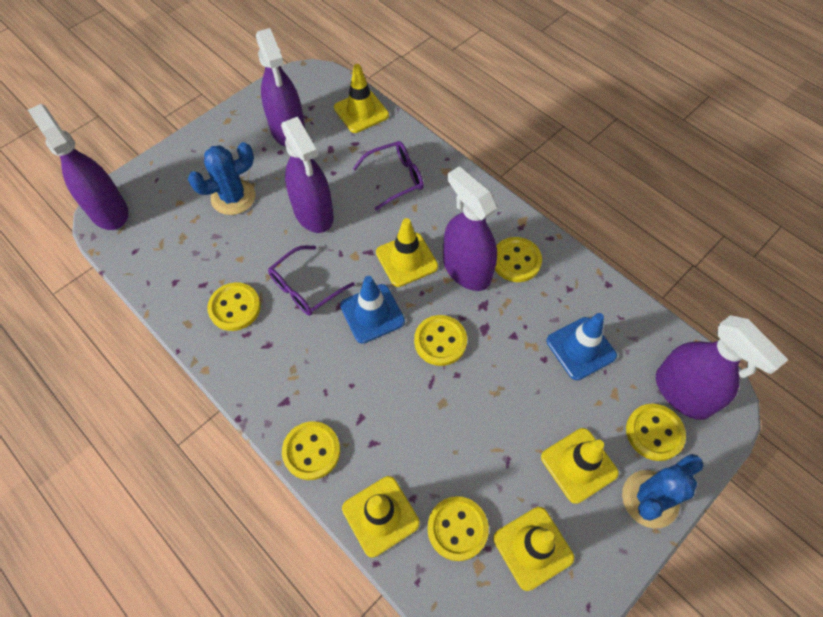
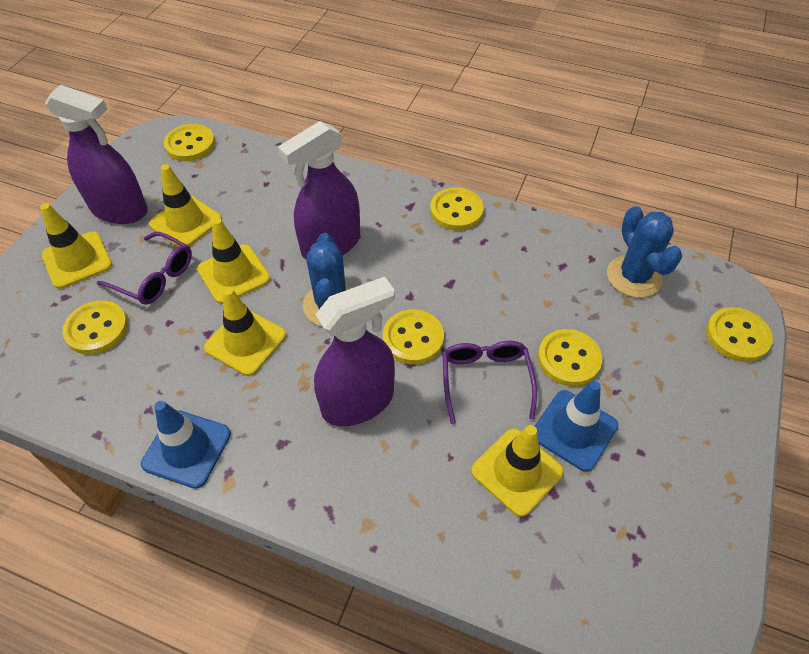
purple spray bottle: 5 -> 3

